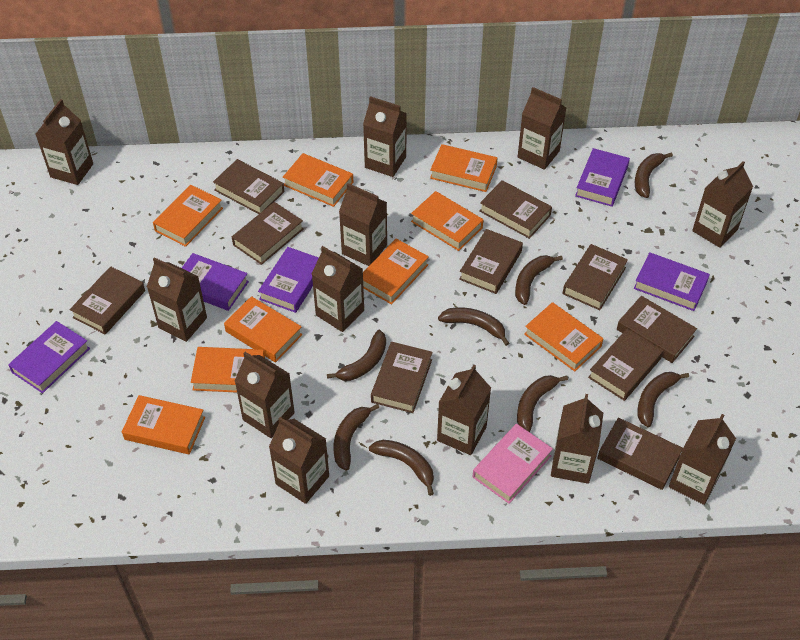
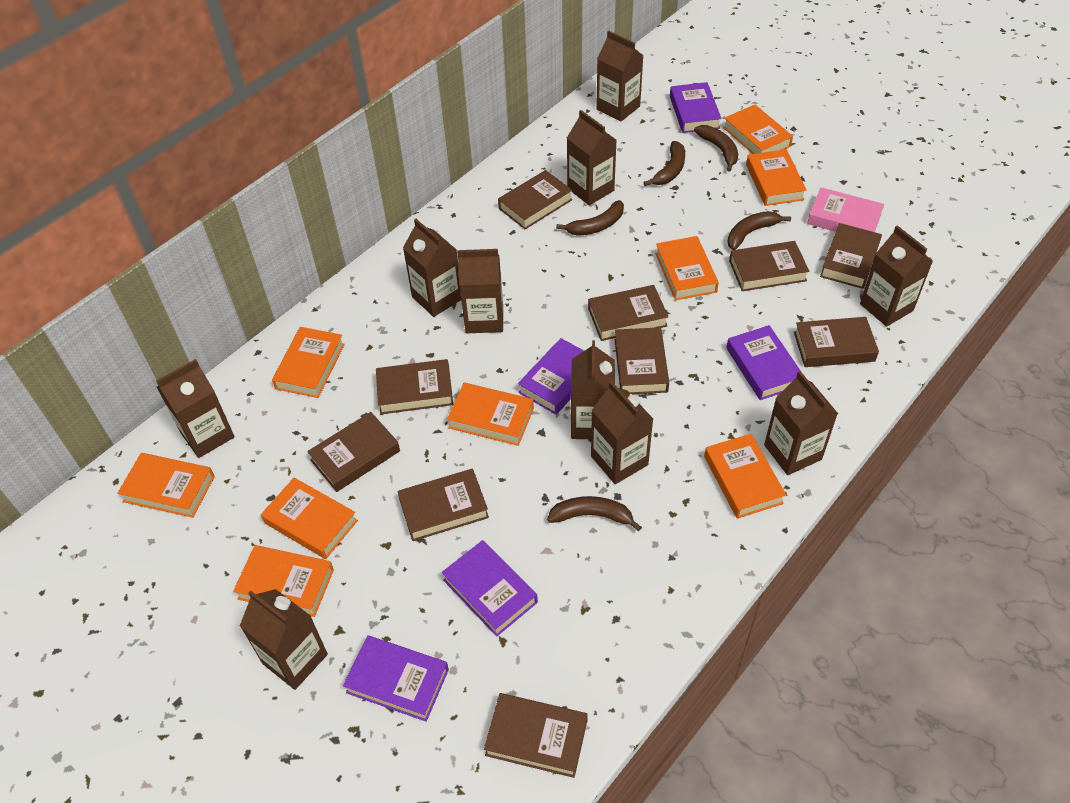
brown banana: 8 -> 5
brown carton: 12 -> 10

